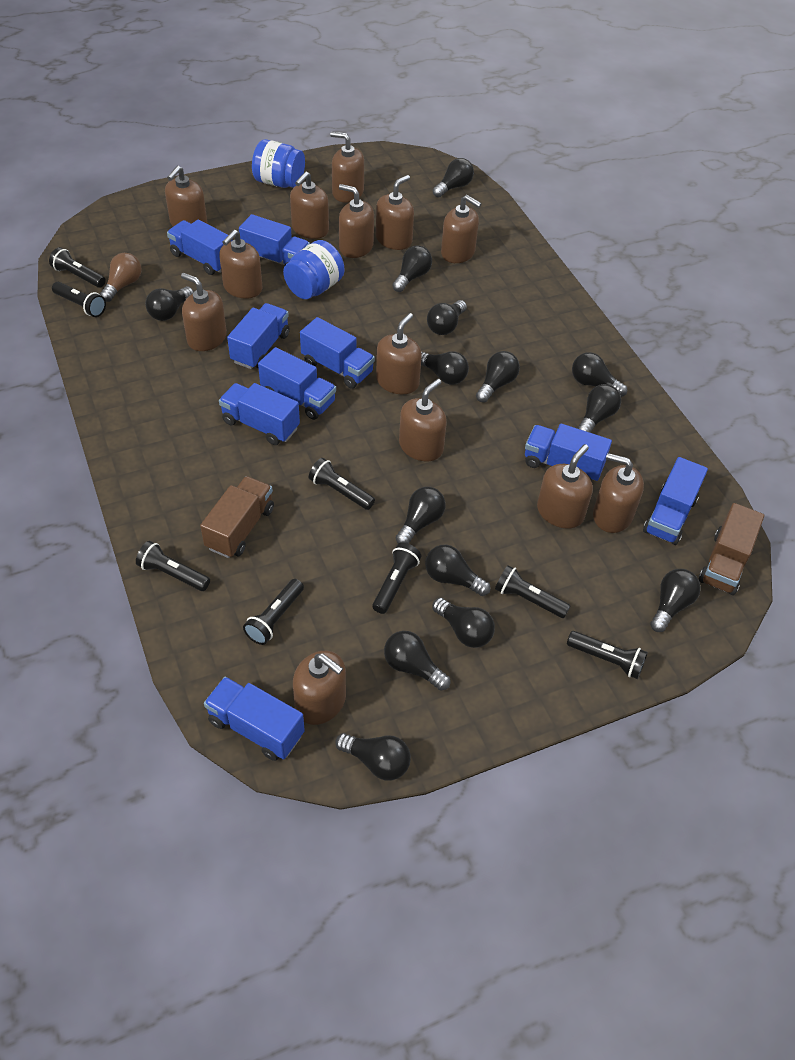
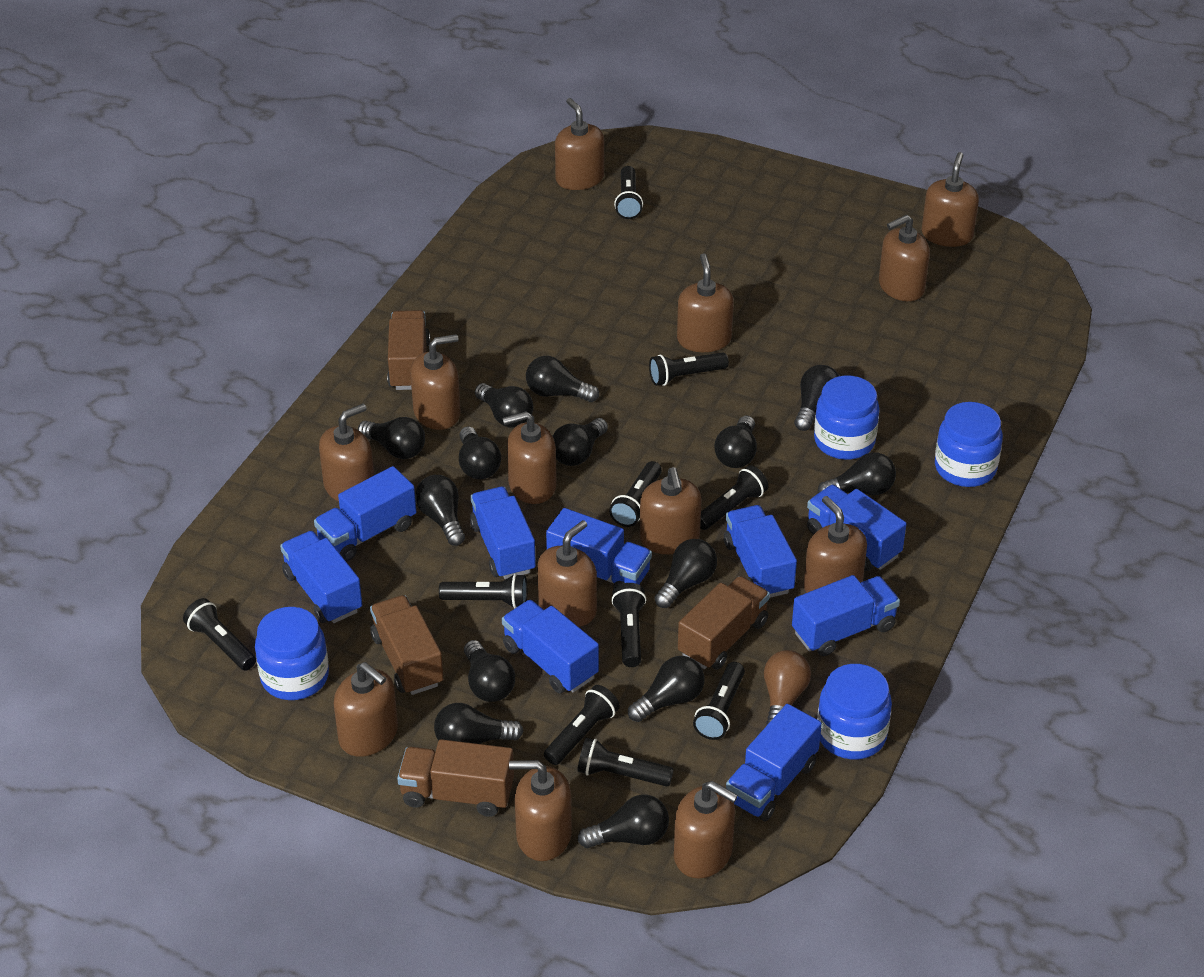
black flashlight: 8 -> 10
blue jar: 2 -> 4
brown truck: 2 -> 4

